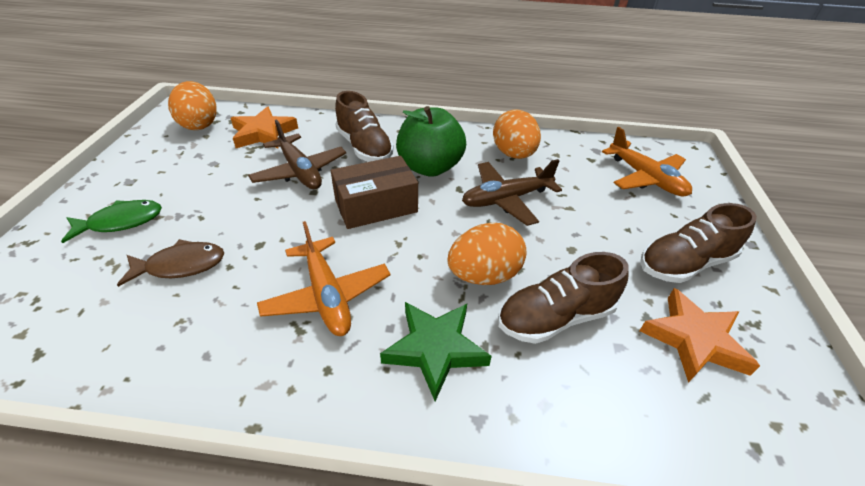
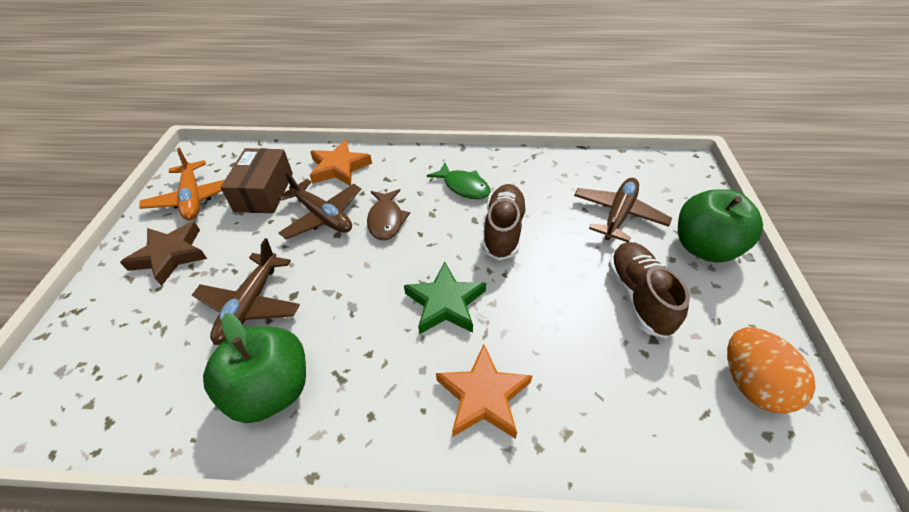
brown plane: 2 -> 3
brown shoe: 3 -> 2
brown star: 0 -> 1
green apple: 1 -> 2
orange egg: 3 -> 1
orange plane: 2 -> 1

